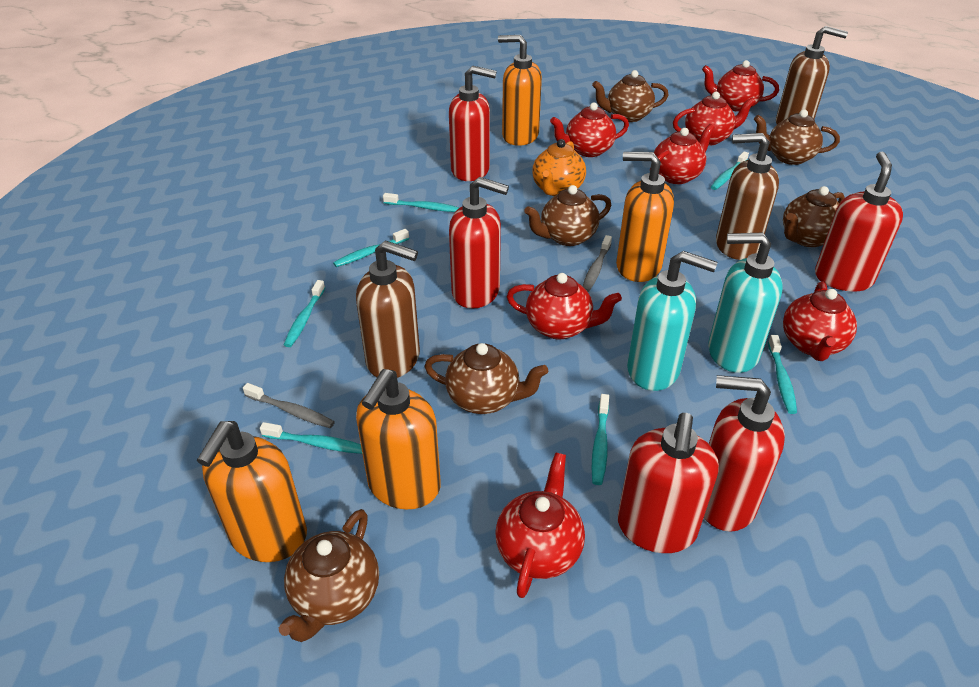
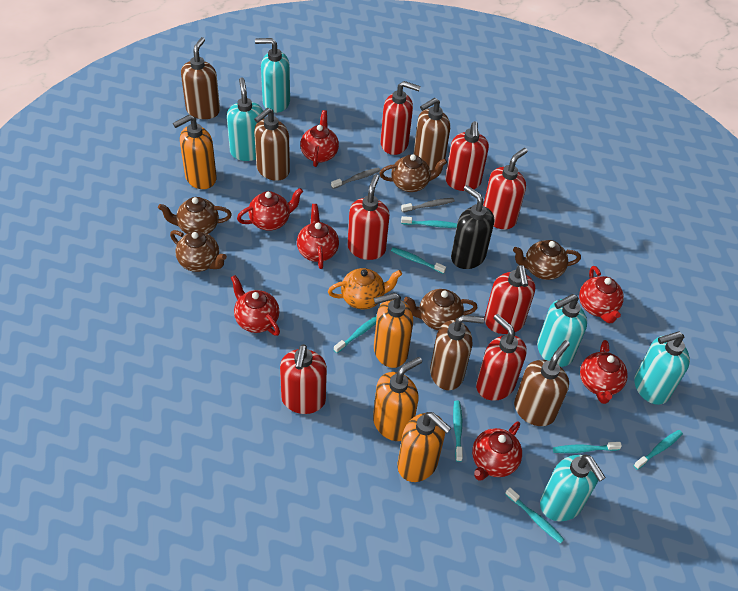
black soap dispenser: 0 -> 1
brown soap dispenser: 3 -> 5
brown teapot: 6 -> 5
red soap dispenser: 5 -> 7
turquoise soap dispenser: 2 -> 5

